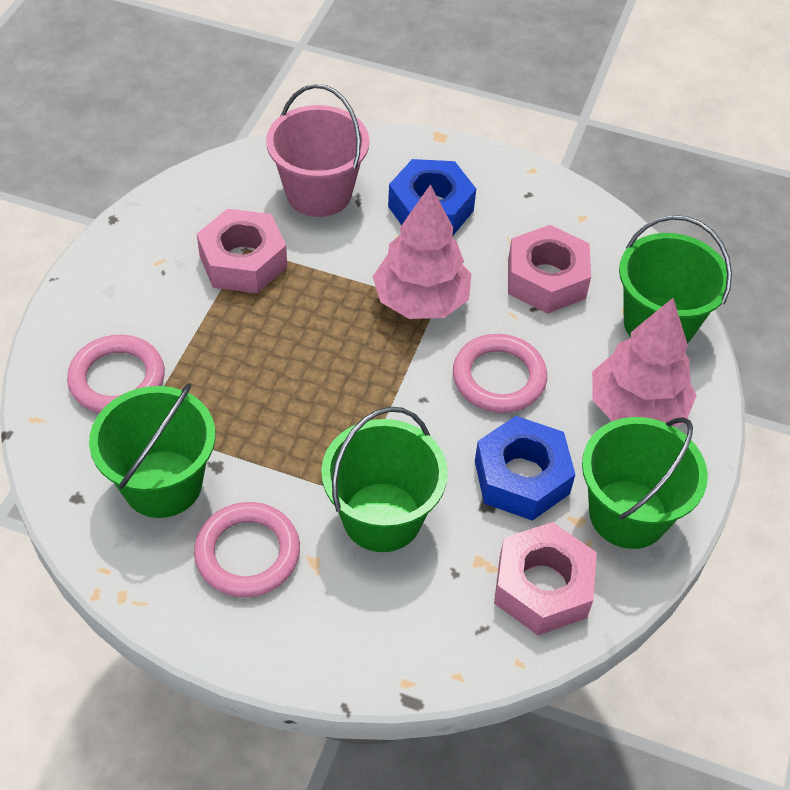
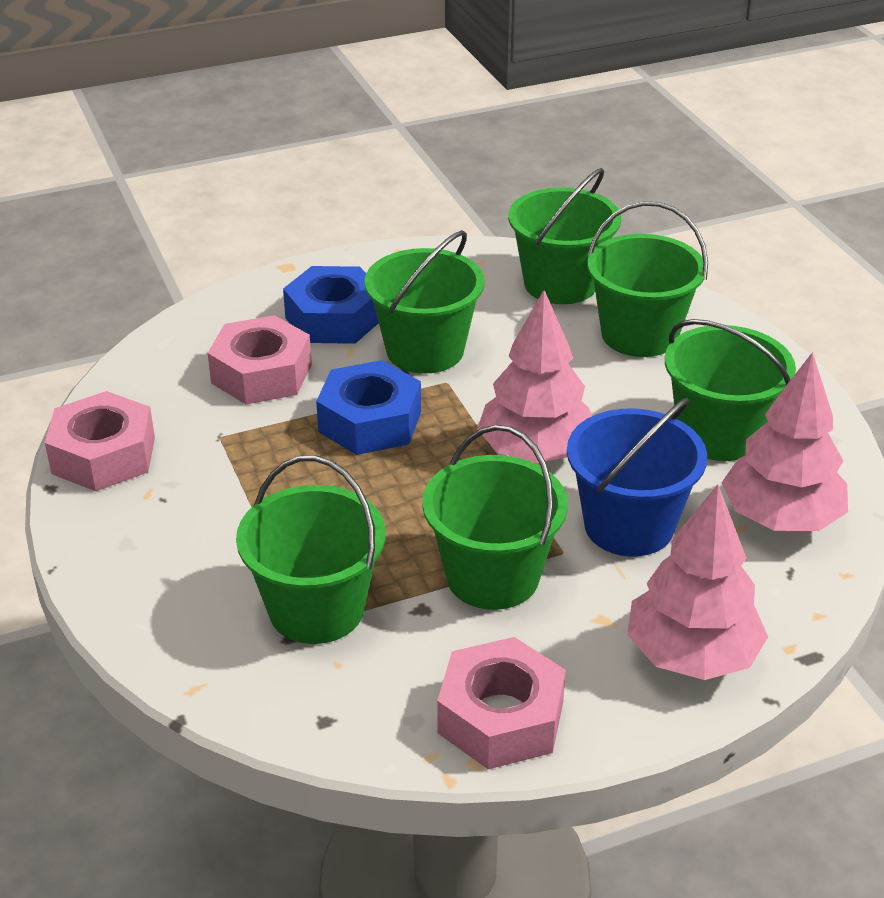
blue bucket: 0 -> 1
green bucket: 4 -> 6
pink bucket: 1 -> 0
pink ring: 3 -> 0
pink tree: 2 -> 3

